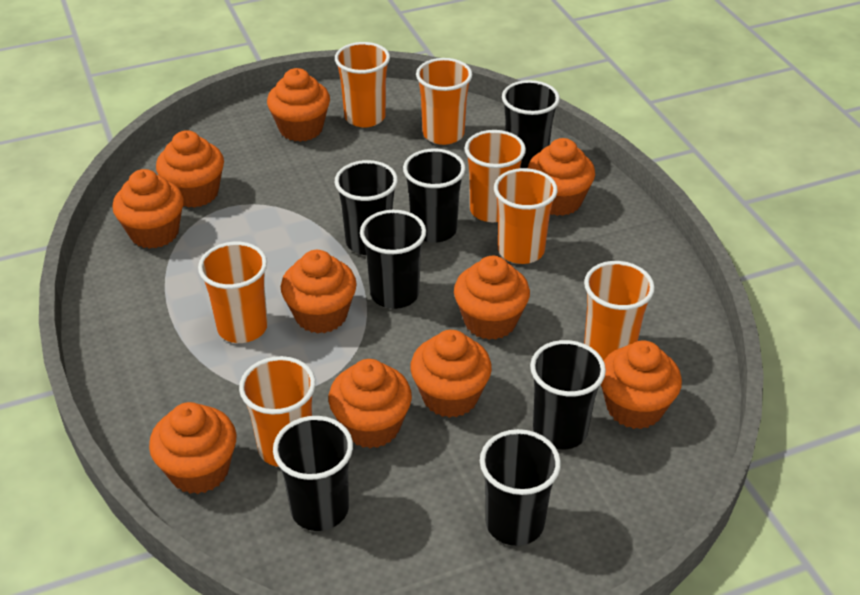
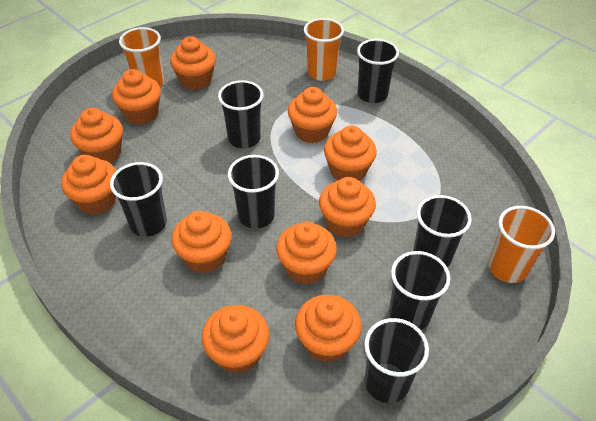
orange cup: 7 -> 3
orange cupcake: 10 -> 11

